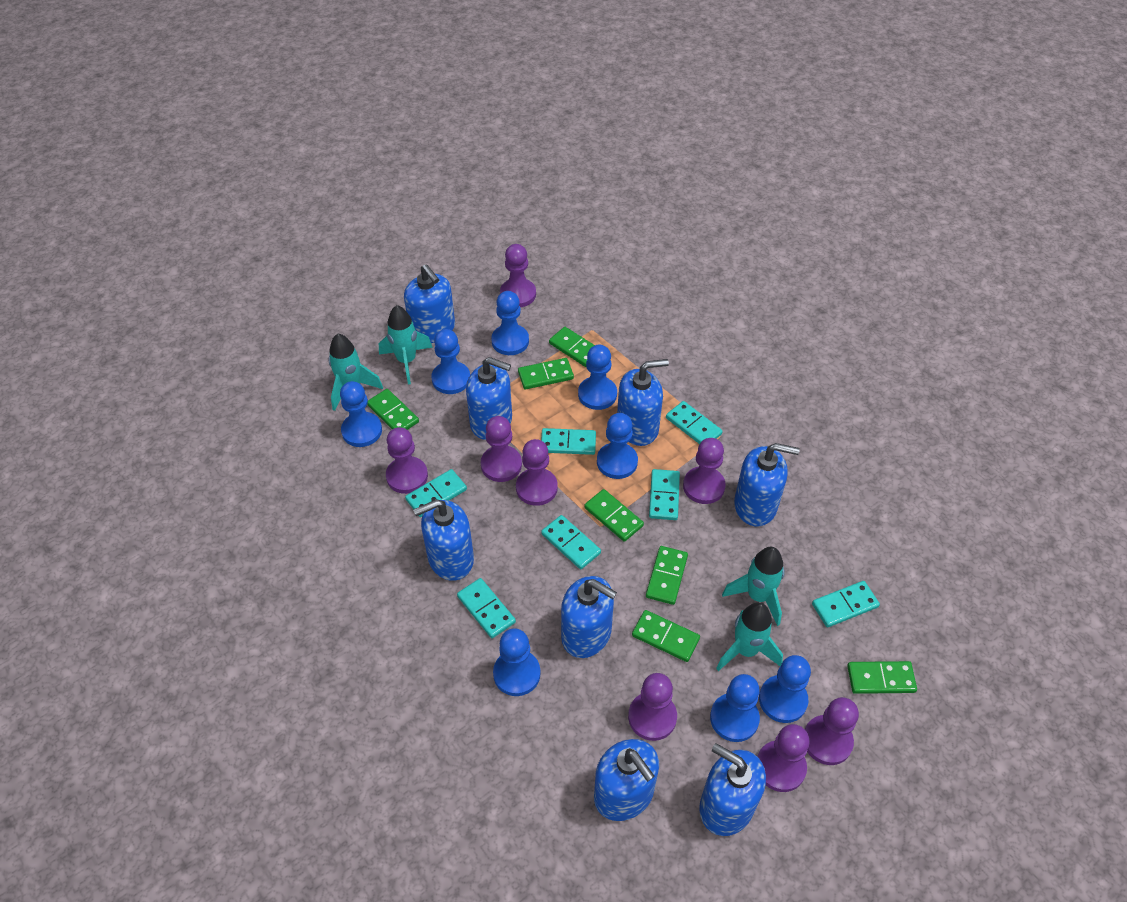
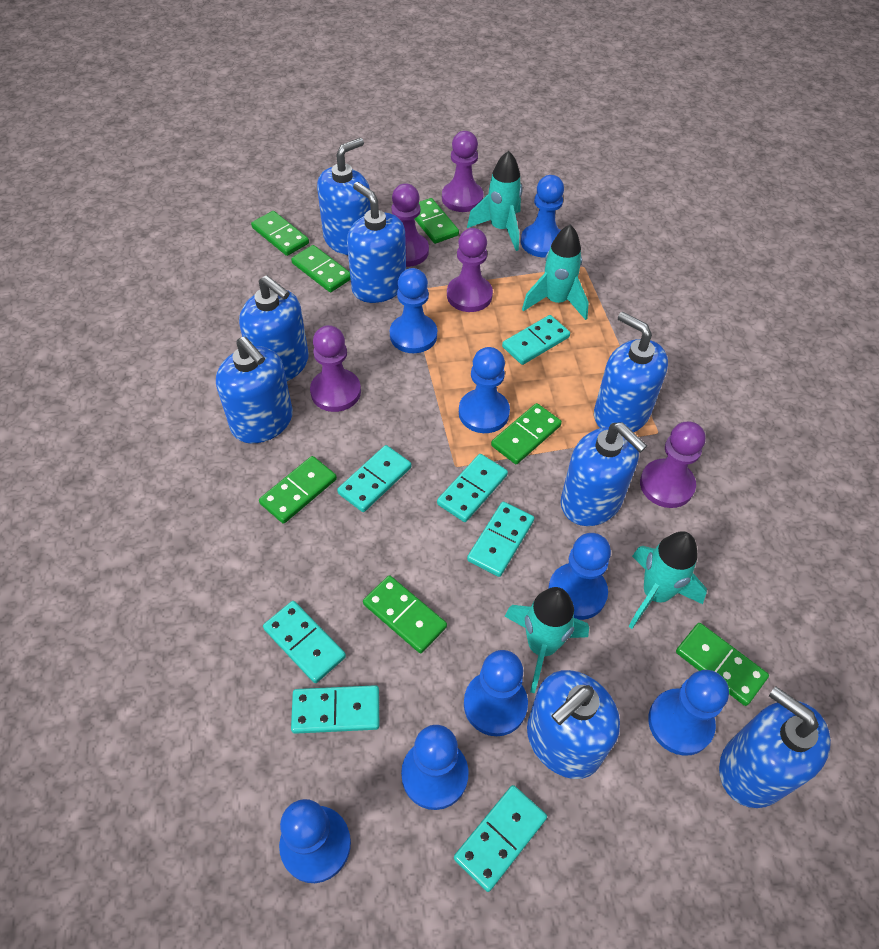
purple pawn: 8 -> 5

